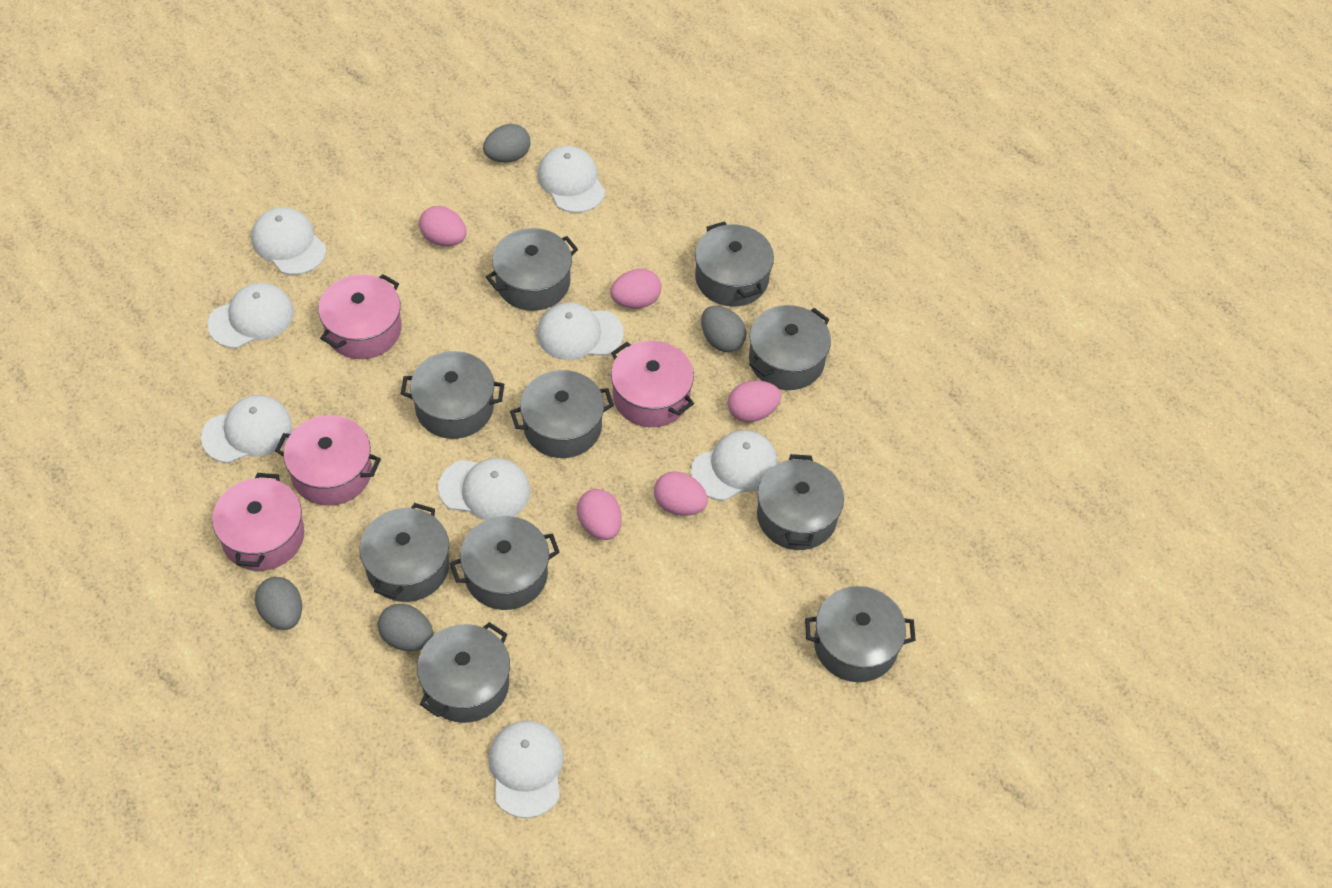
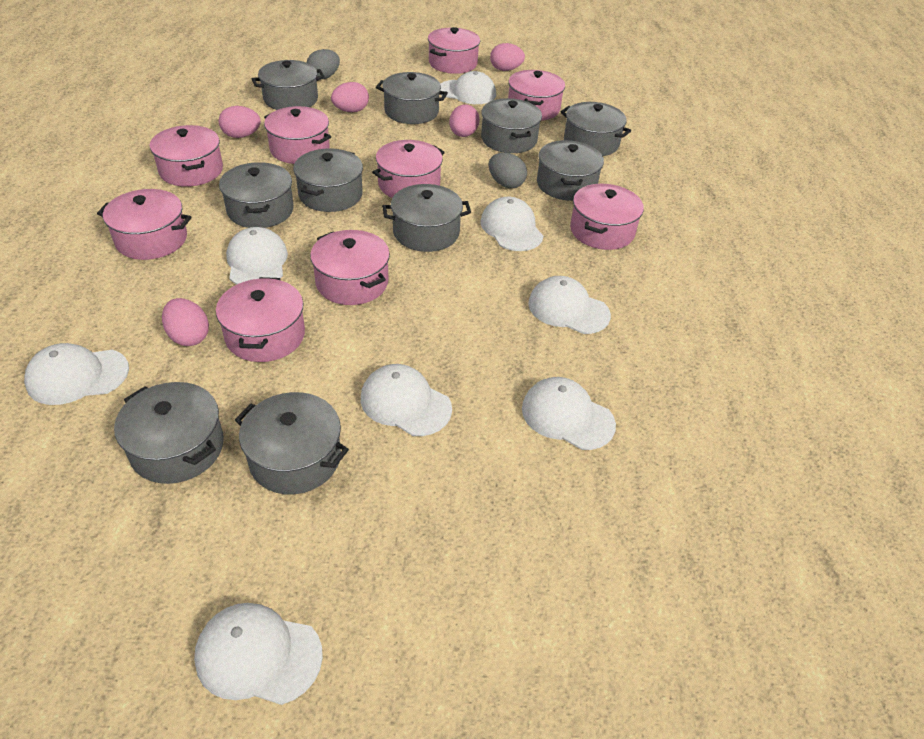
grey egg: 4 -> 2
pink pot: 4 -> 9

